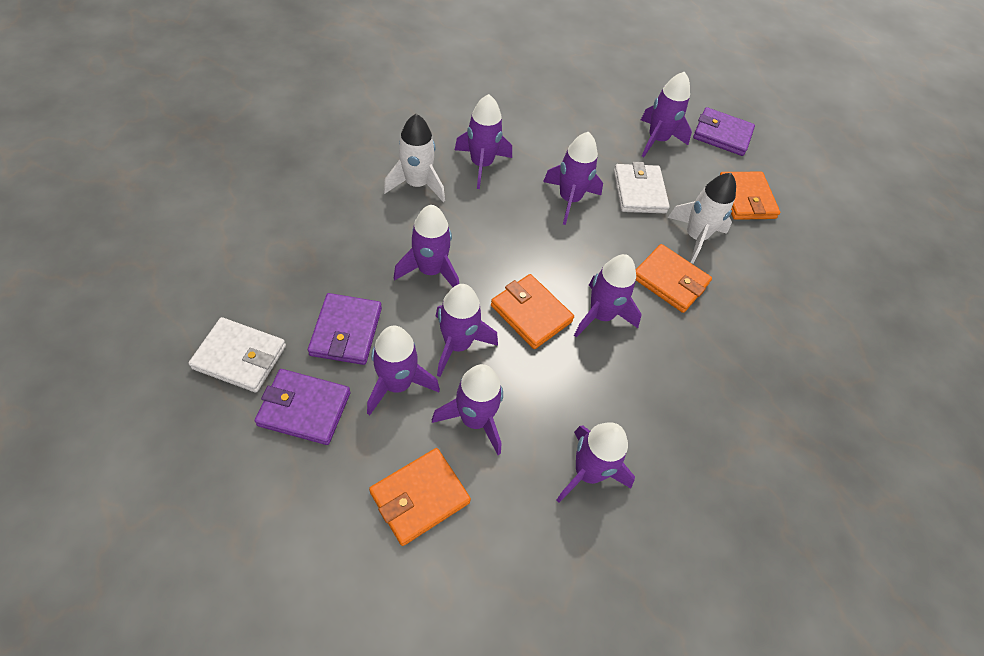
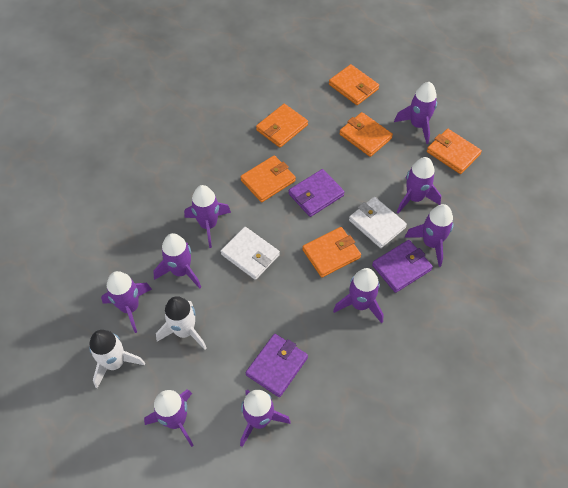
orange wallet: 4 -> 6

